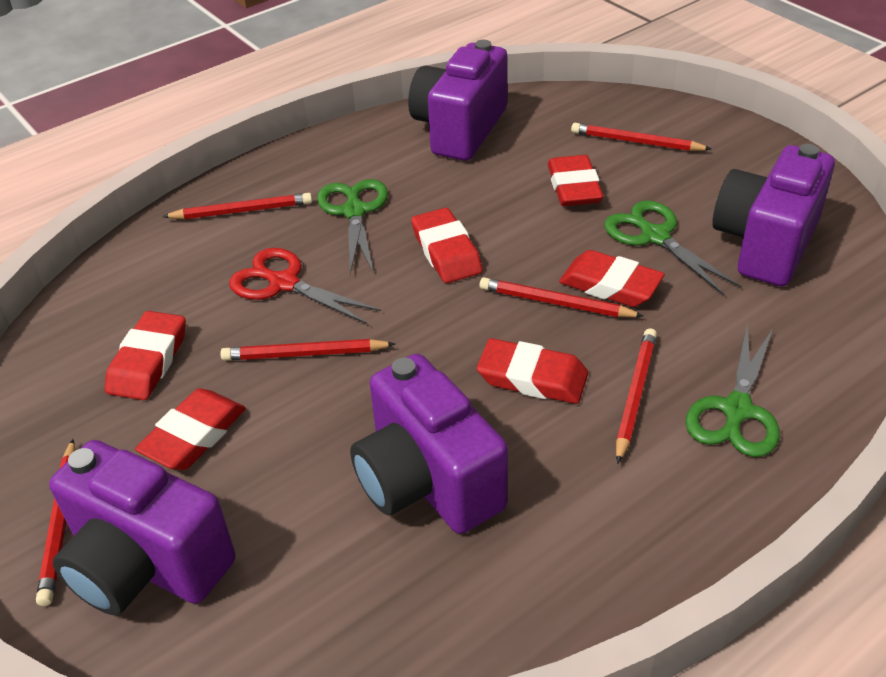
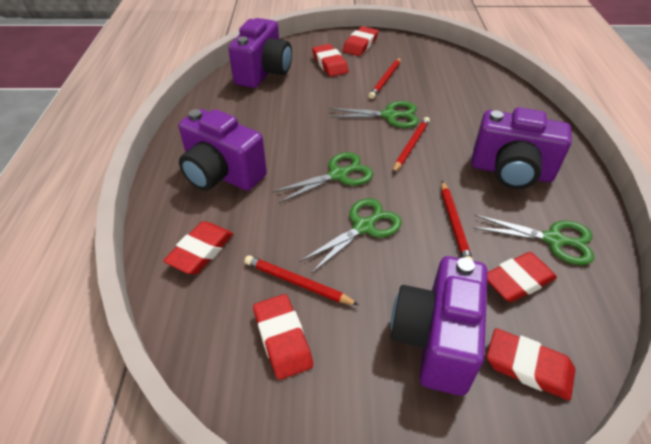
green scissors: 3 -> 4
red pencil: 6 -> 4
red scissors: 1 -> 0

